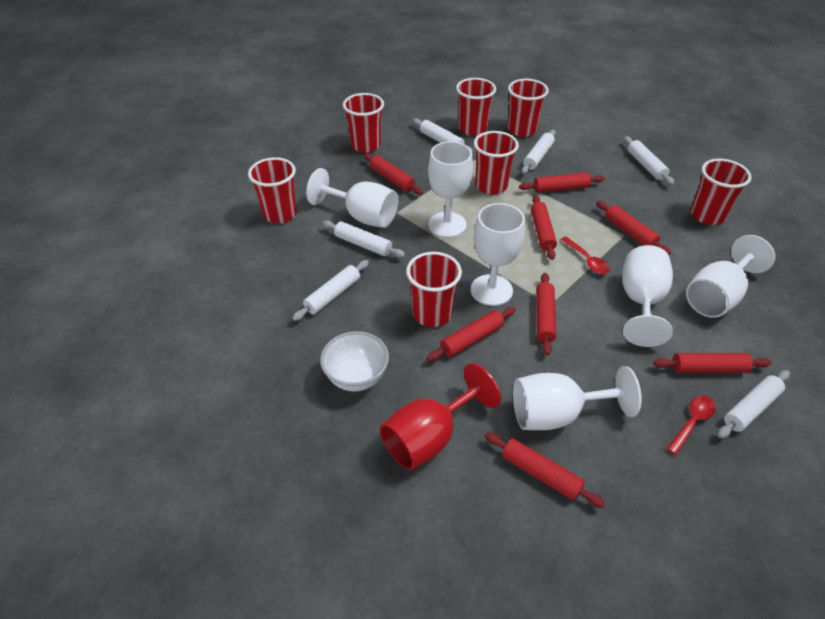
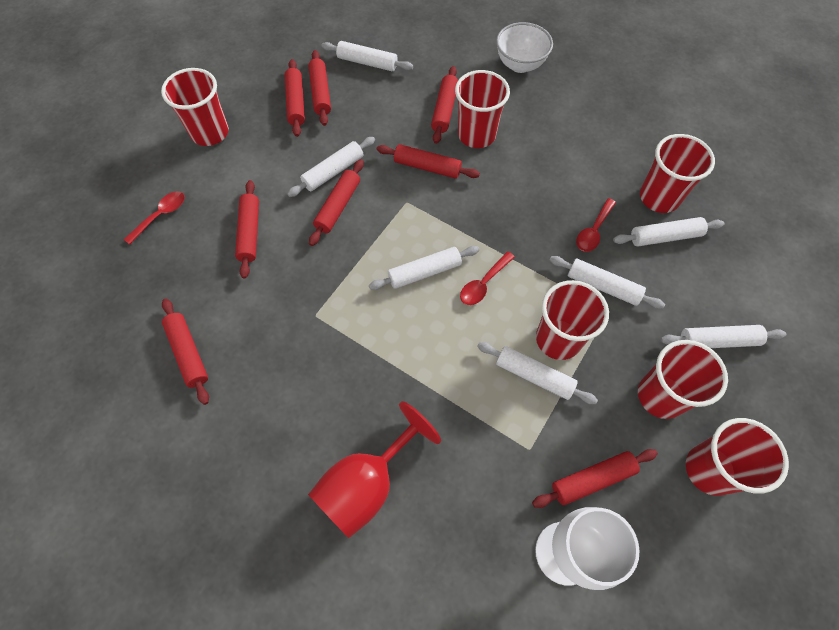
red cup: 7 -> 6
red spoon: 2 -> 3
white goblet: 6 -> 1
white rolling pin: 6 -> 7

